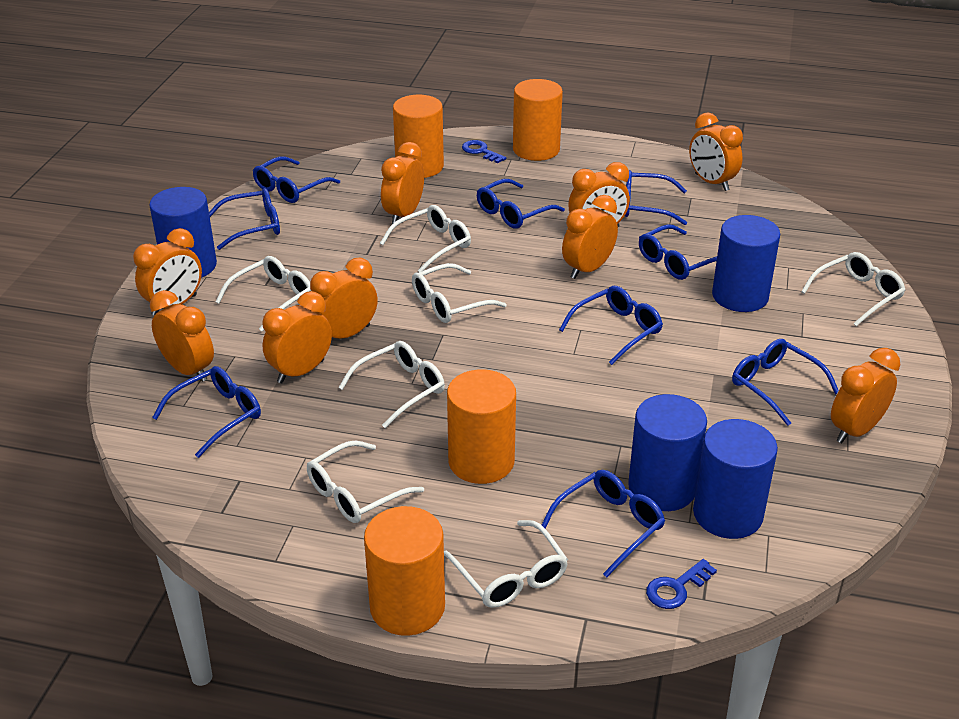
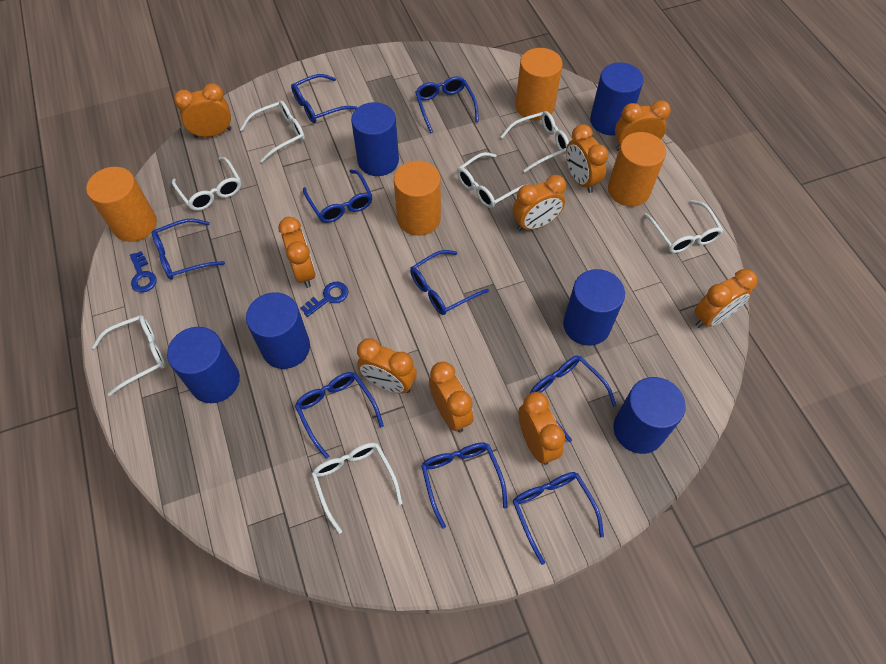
blue cylinder: 4 -> 6

